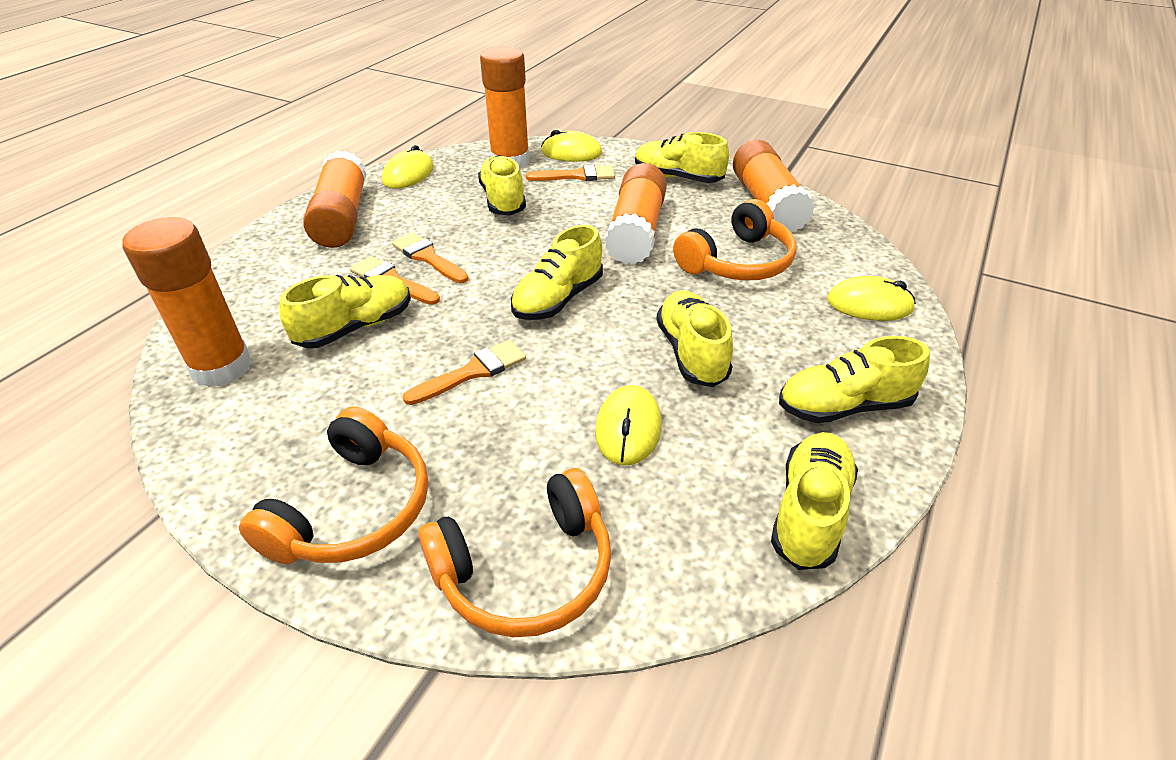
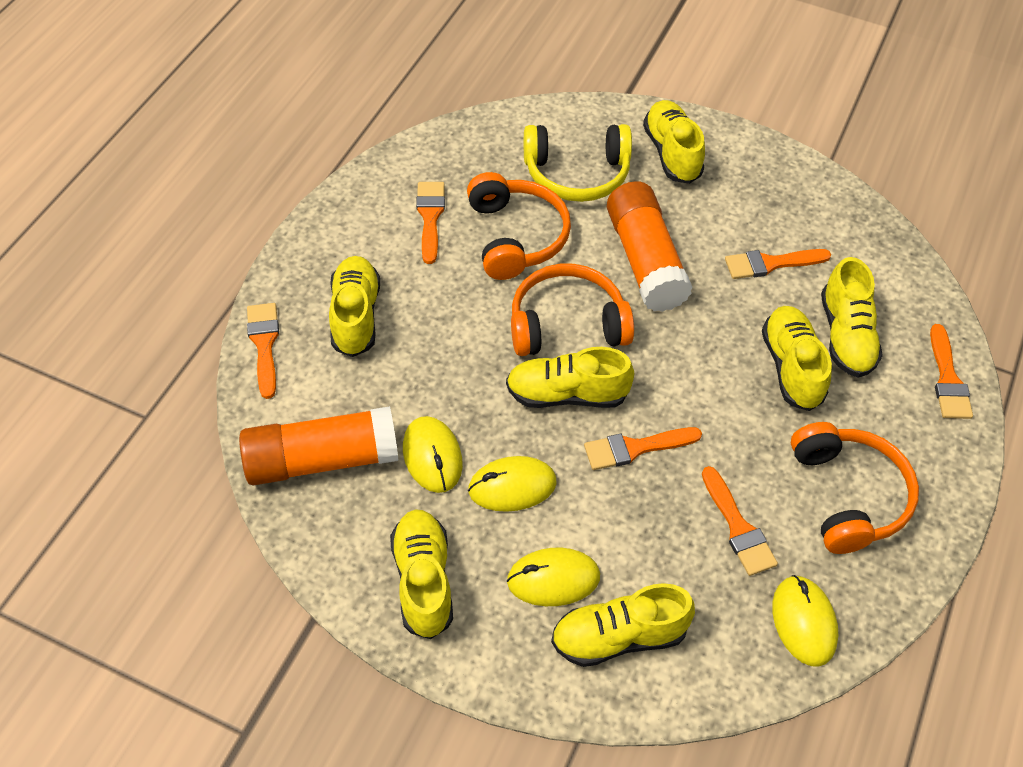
orange brush: 4 -> 6
orange glue stick: 5 -> 2
yellow headphones: 0 -> 1

